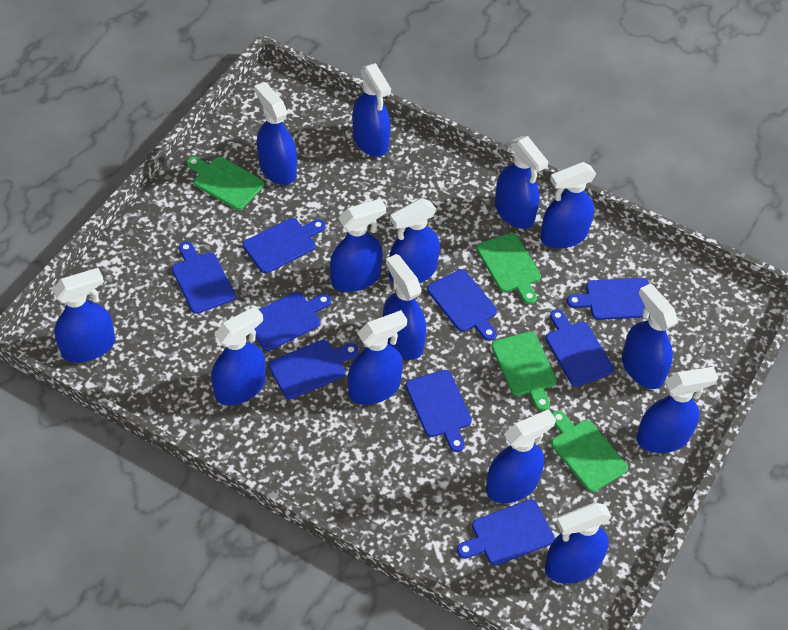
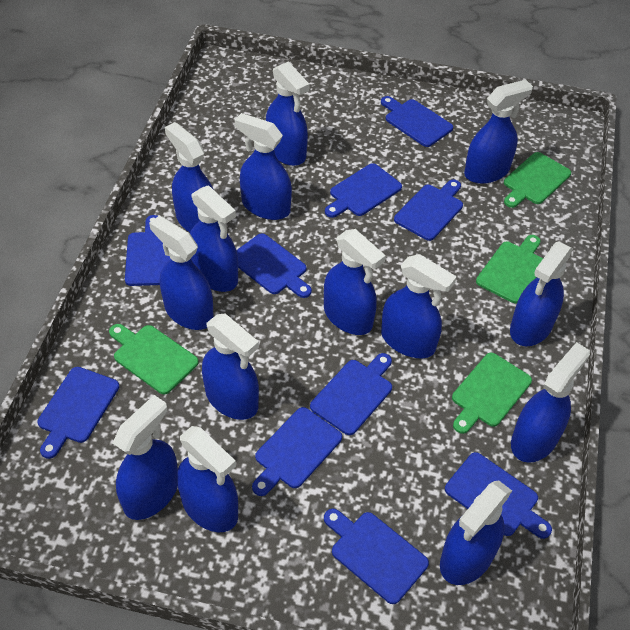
blue cutting board: 9 -> 10

